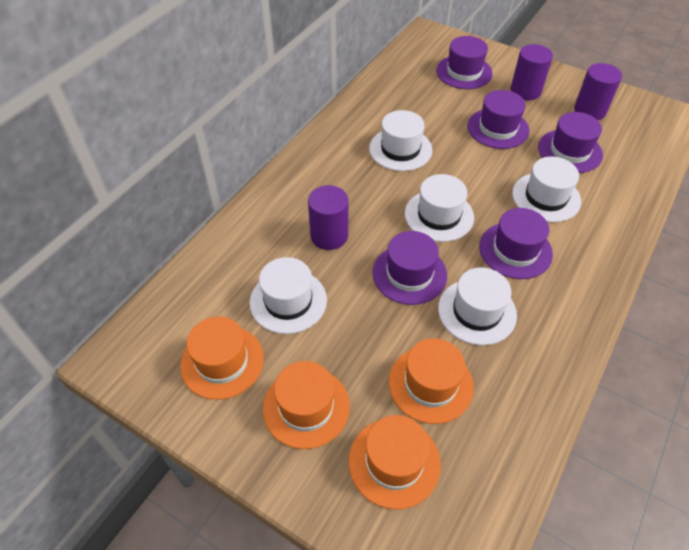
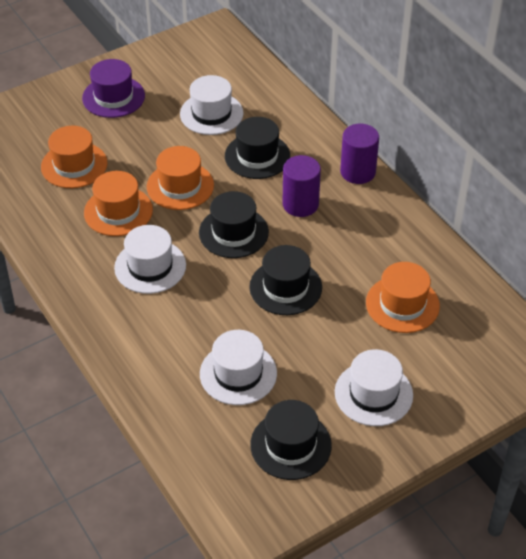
black hat: 0 -> 4
purple cylinder: 3 -> 2
purple hat: 5 -> 1
white hat: 5 -> 4

